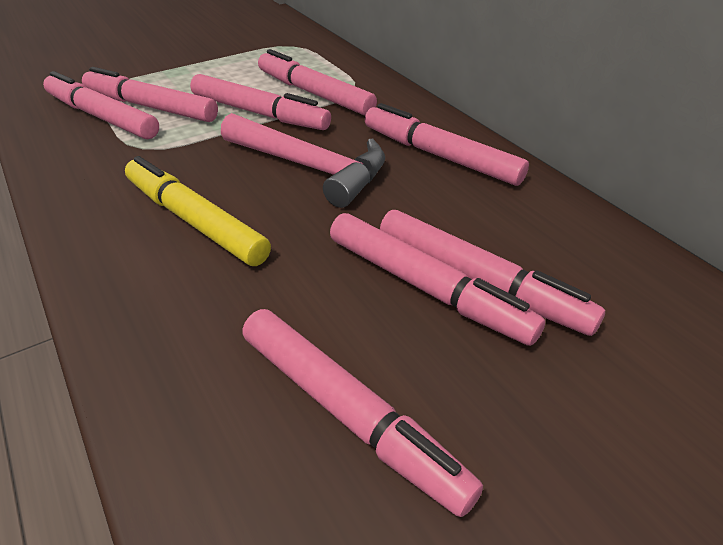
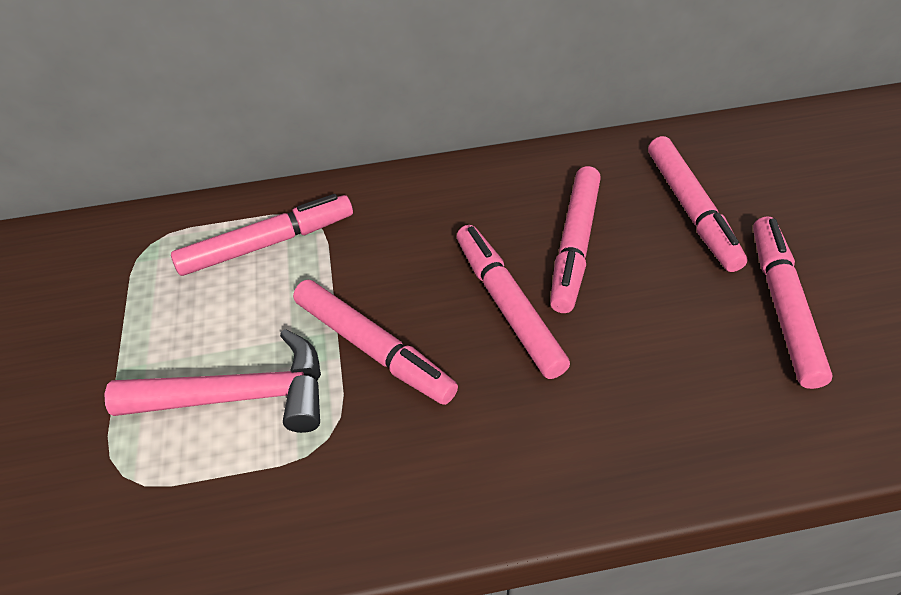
pink marker: 8 -> 6
yellow marker: 1 -> 0

